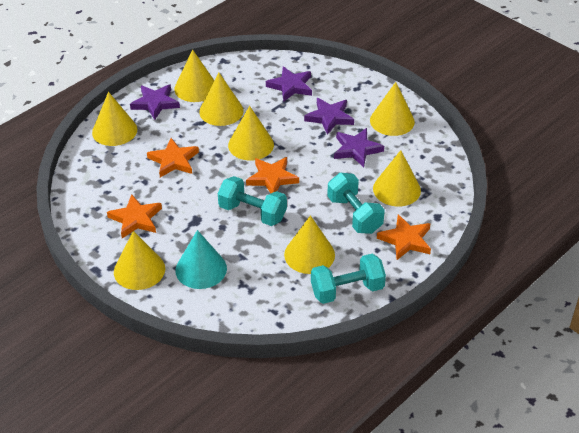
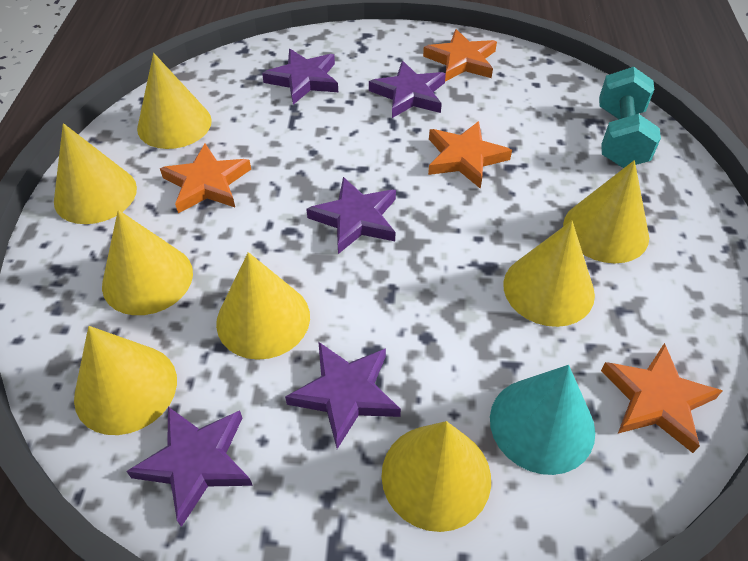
purple star: 4 -> 5
turquoise dumbbell: 3 -> 1

